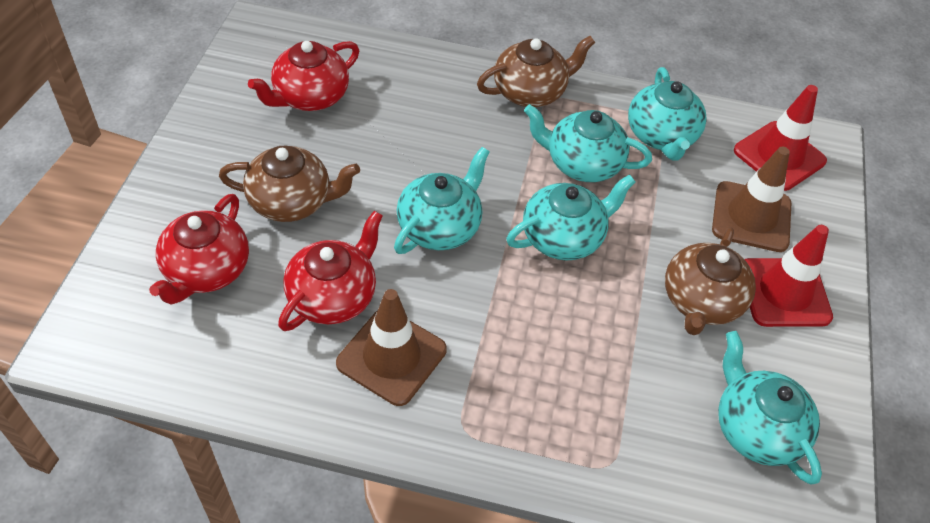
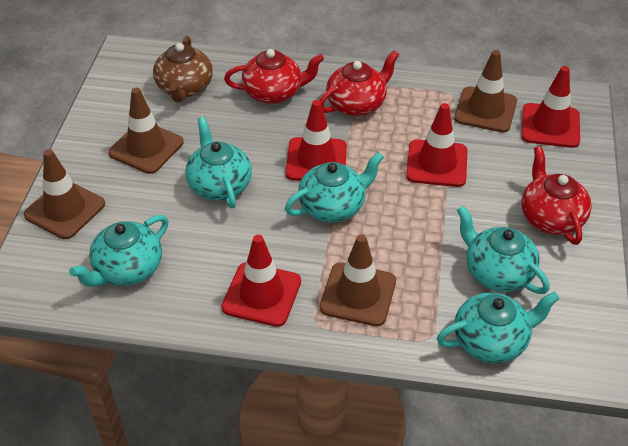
brown teapot: 3 -> 1
brown traffic cone: 2 -> 4
red traffic cone: 2 -> 4

